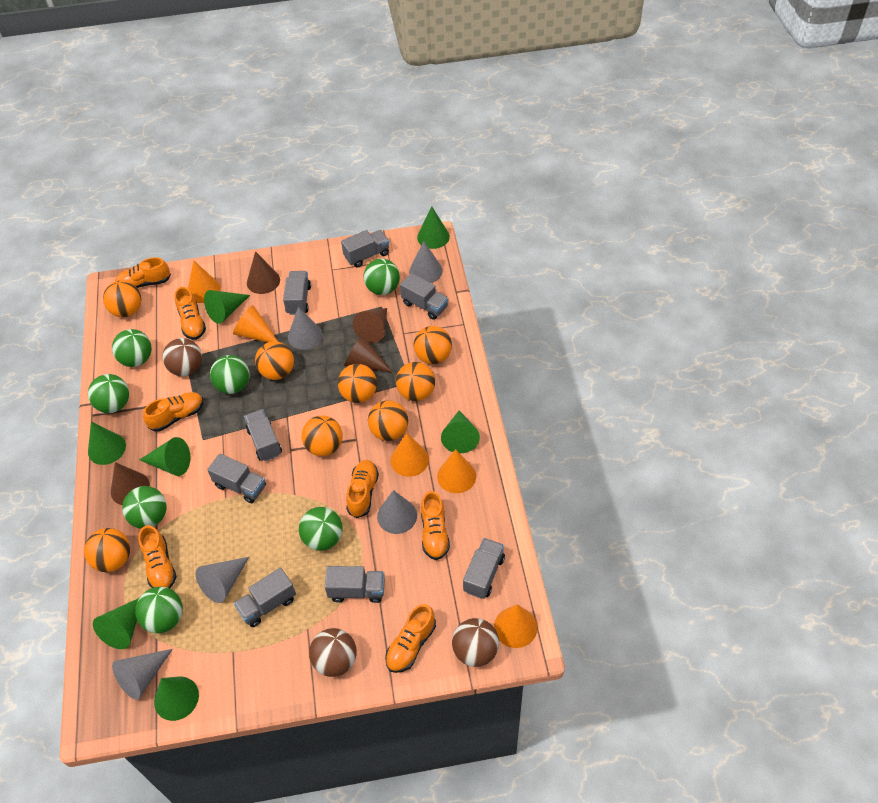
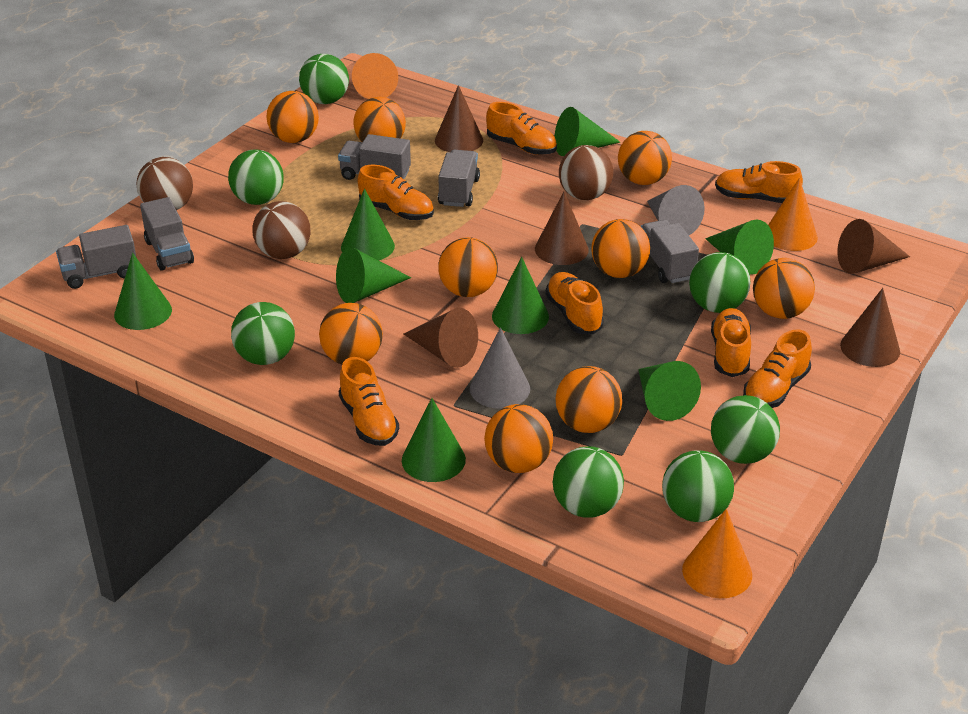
brown cone: 4 -> 5
green cone: 7 -> 8
grey cone: 5 -> 2
grey truck: 8 -> 5
orange ball: 8 -> 9
orange cone: 5 -> 3

